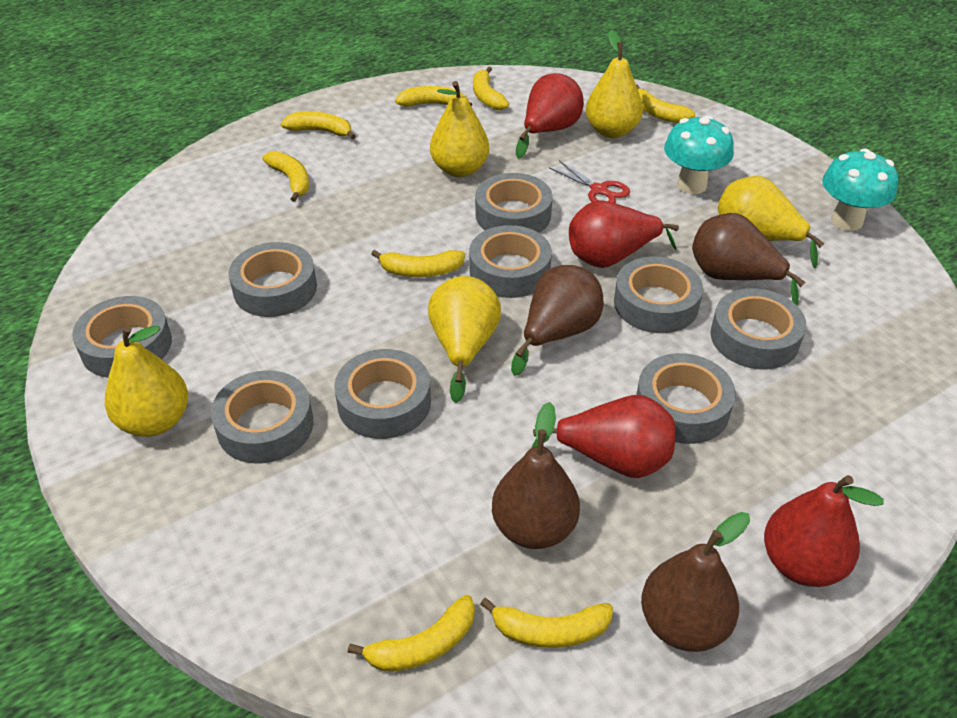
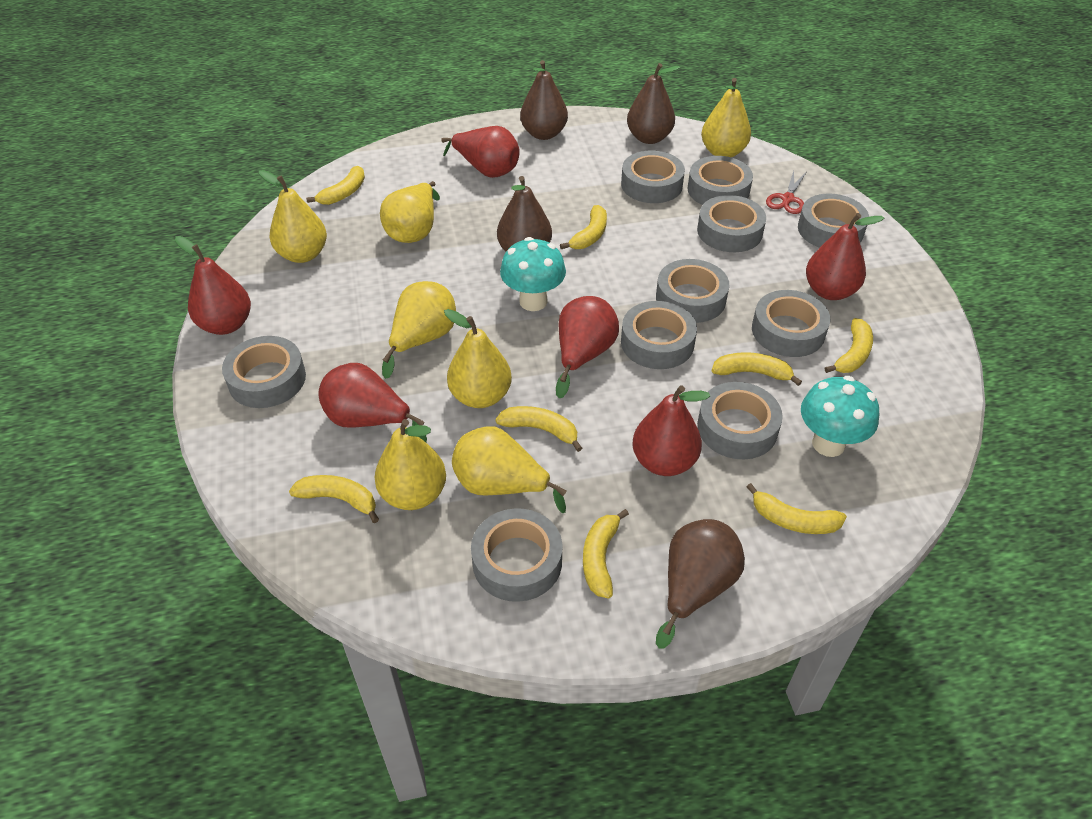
grey tape: 9 -> 10
red pear: 4 -> 6
yellow pear: 5 -> 7

